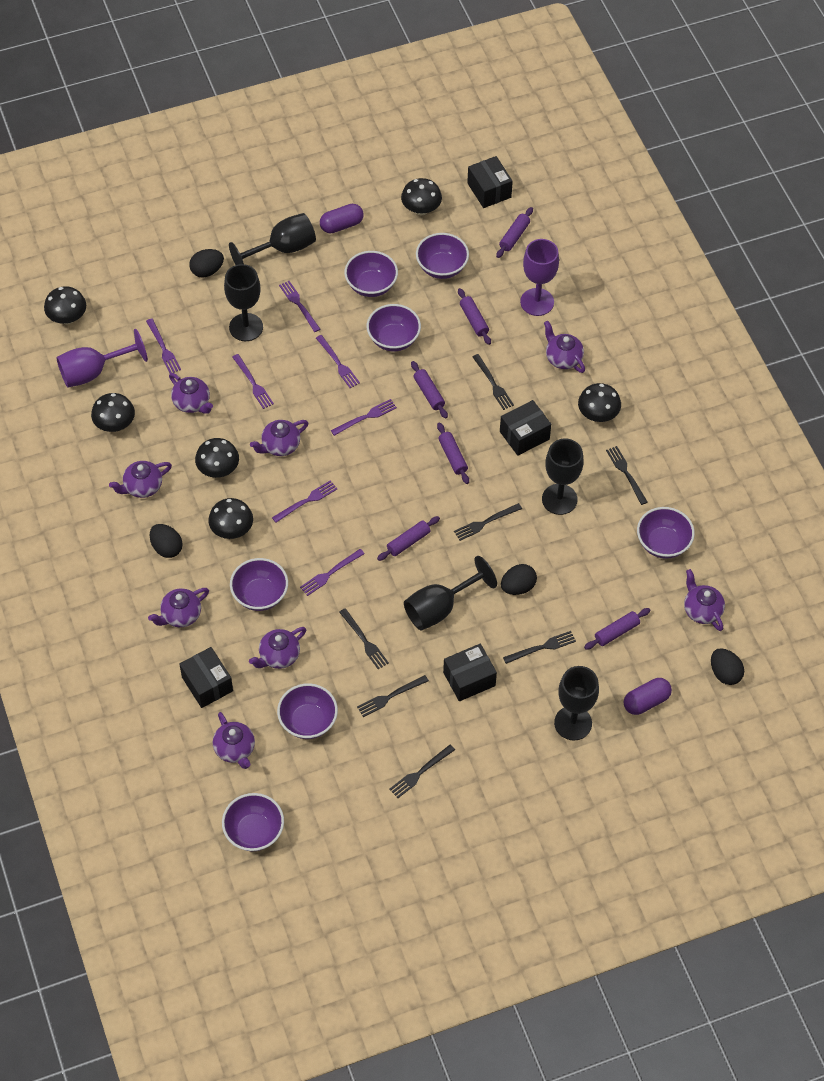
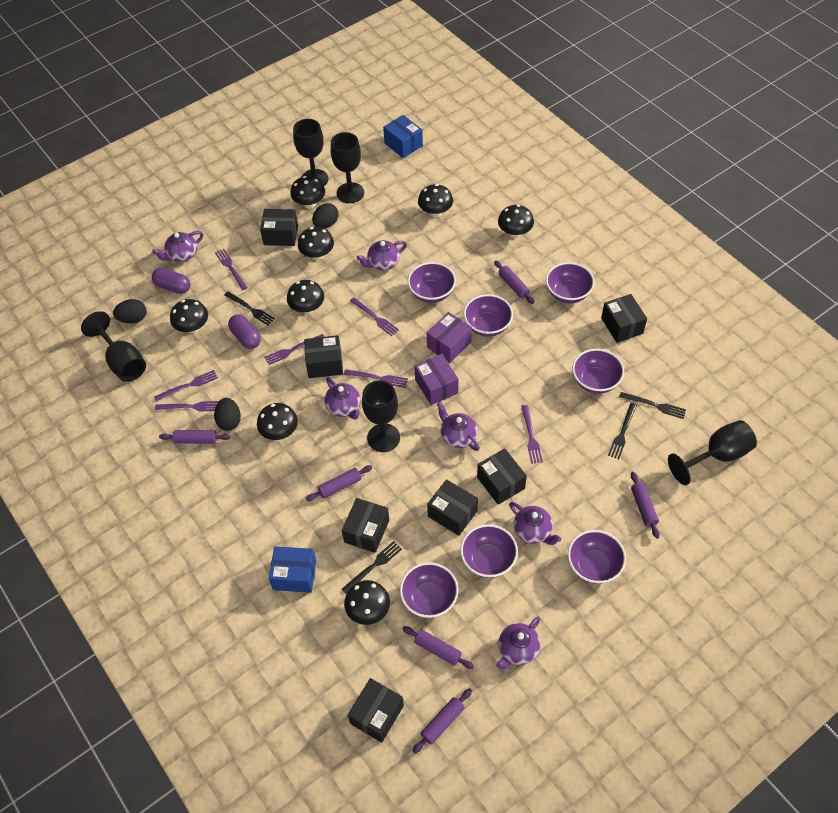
black box: 4 -> 7
black egg: 4 -> 3
black fork: 7 -> 4
black mushroom: 6 -> 8
blue box: 0 -> 2
purple box: 0 -> 2
purple goblet: 2 -> 0
purple teapot: 8 -> 6

